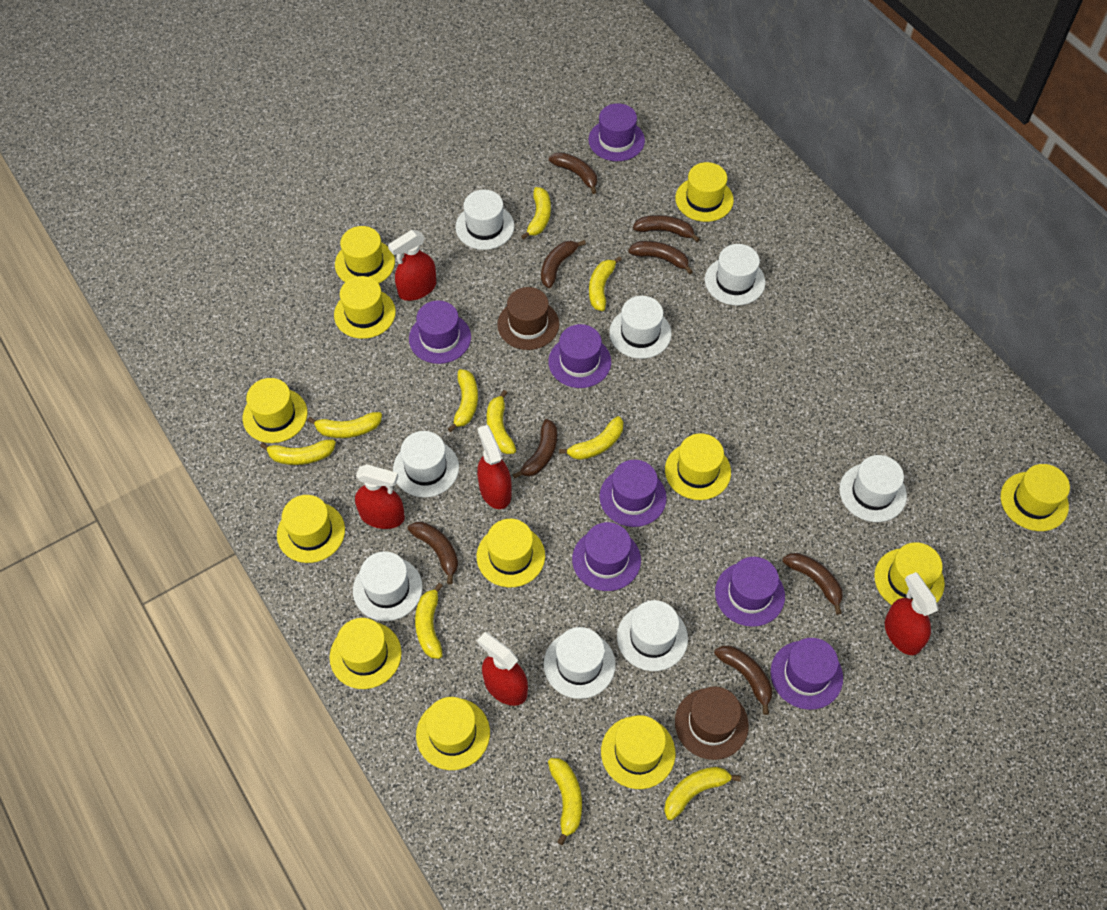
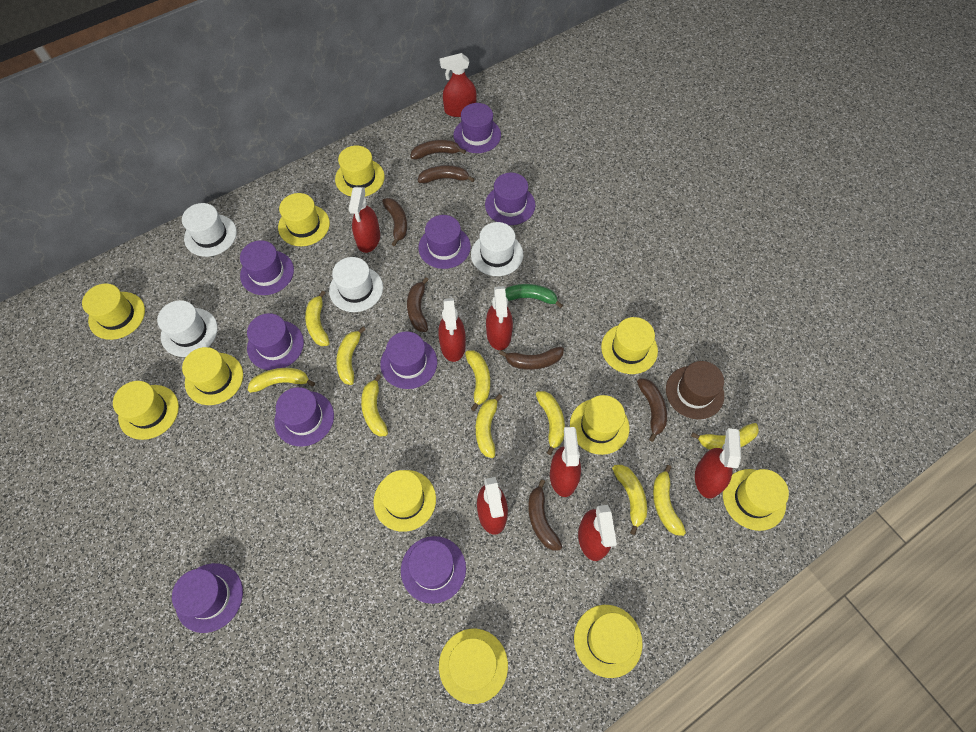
brown banana: 8 -> 7
brown hat: 2 -> 1
green banana: 0 -> 1
purple hat: 7 -> 9
red spray bottle: 5 -> 8
white hat: 8 -> 4
yellow hat: 12 -> 11

